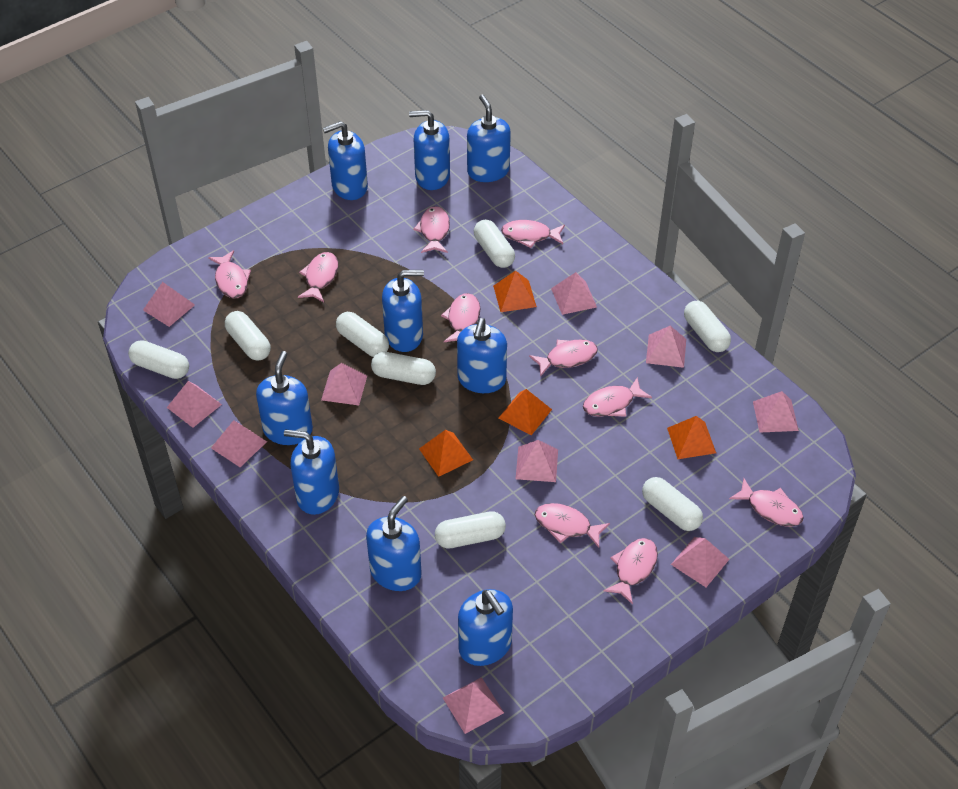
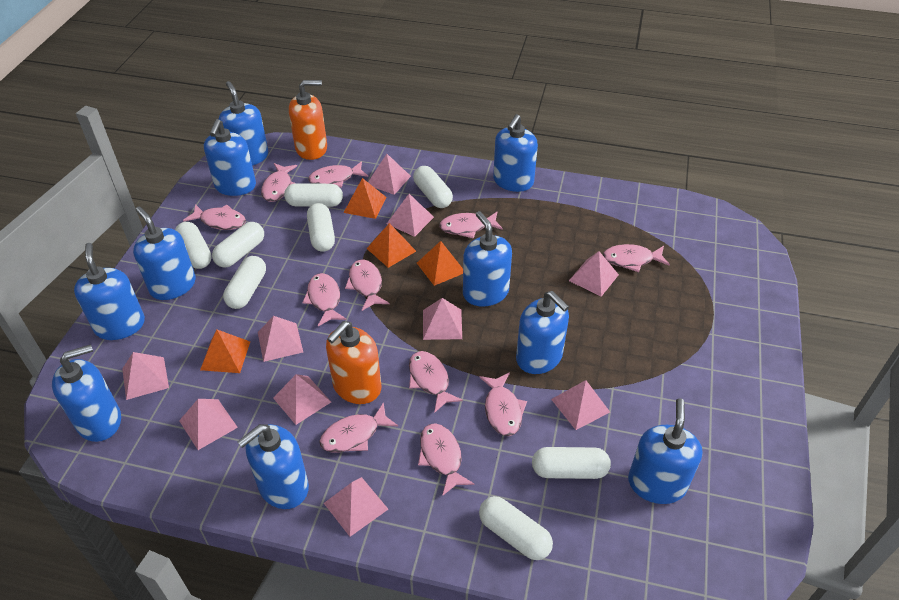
blue soap dispenser: 9 -> 10
orange soap dispenser: 0 -> 2
pink fish: 10 -> 11

